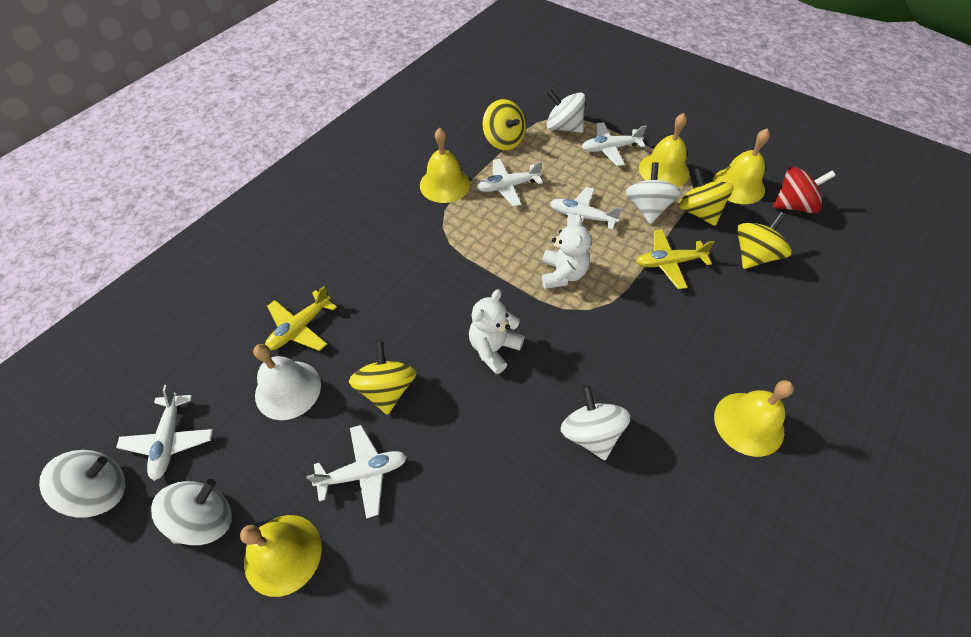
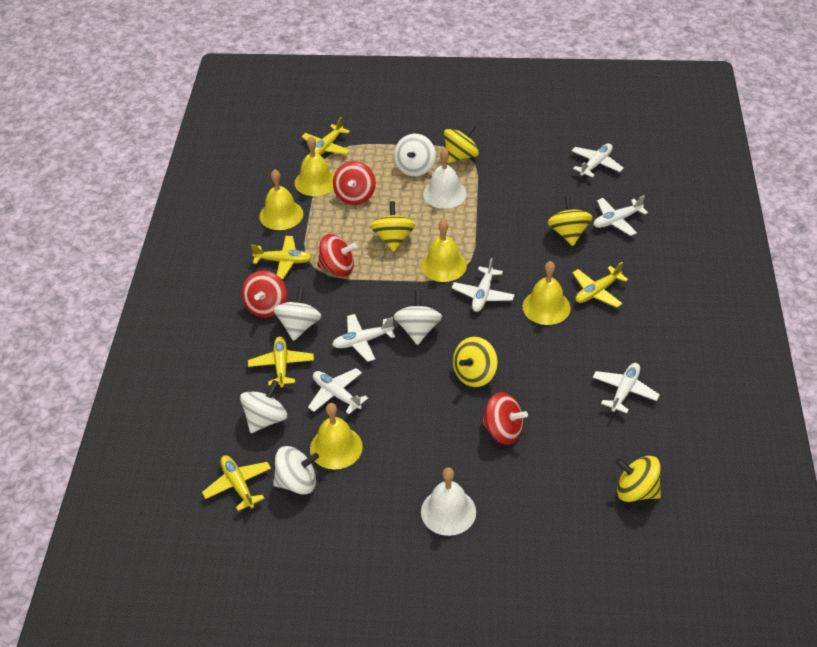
red spinning top: 1 -> 4
white bell: 1 -> 2
white plane: 5 -> 6
white teddy bear: 2 -> 0
yellow plane: 2 -> 5
yellow spinning top: 4 -> 5

